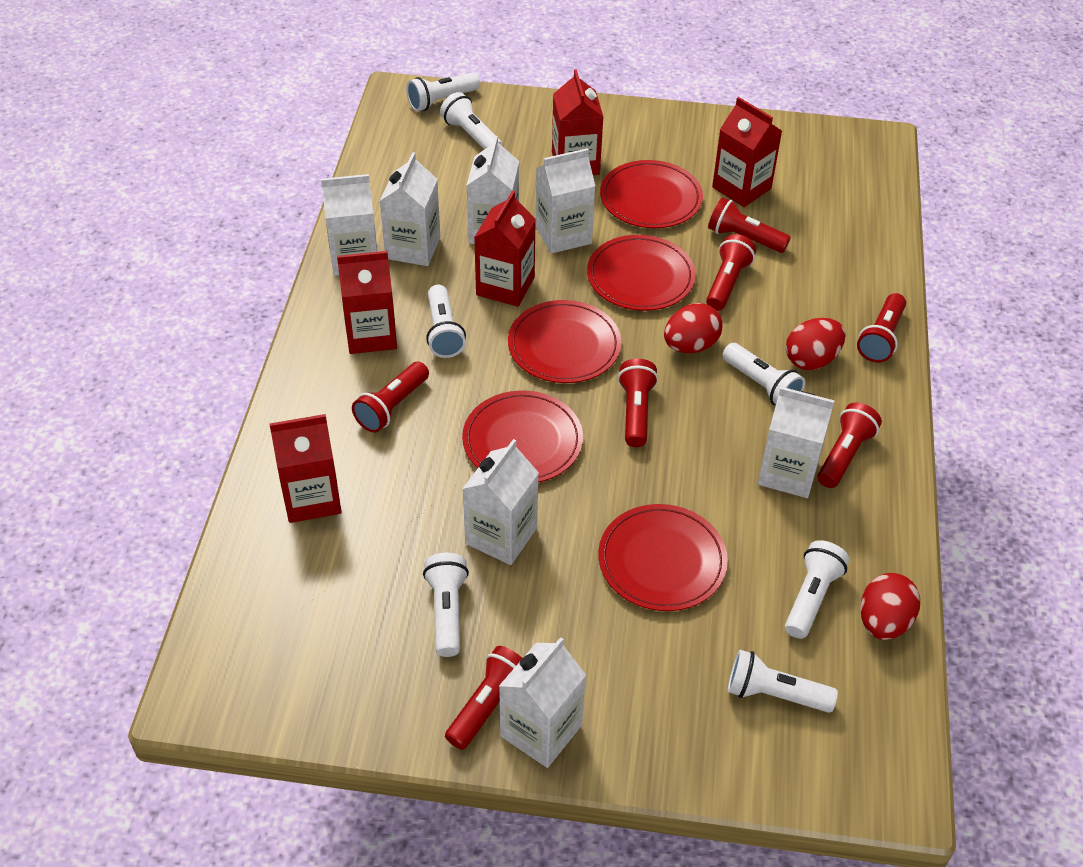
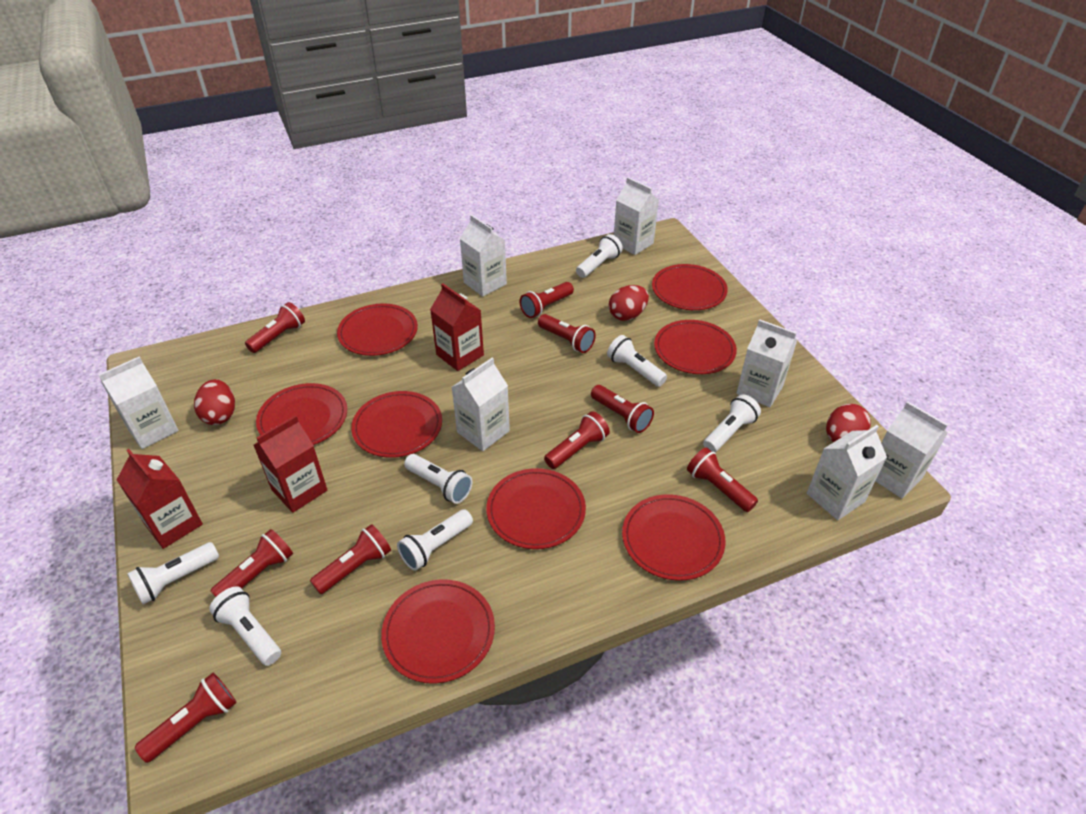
red carton: 5 -> 3
red flashlight: 7 -> 9
red plate: 5 -> 8

